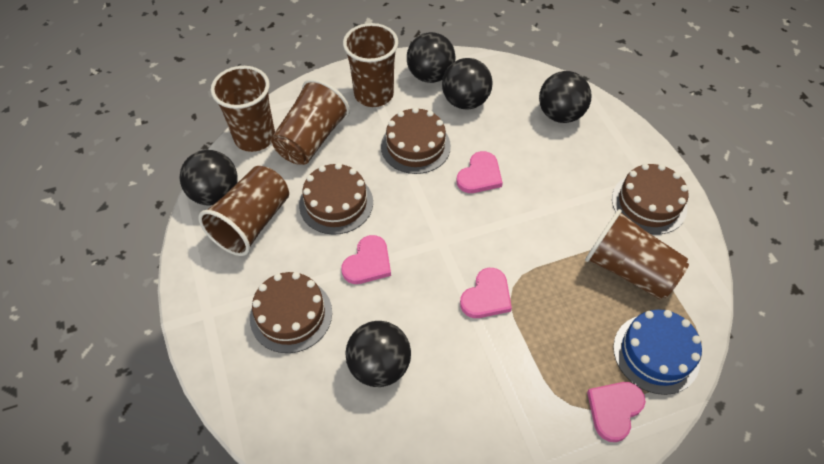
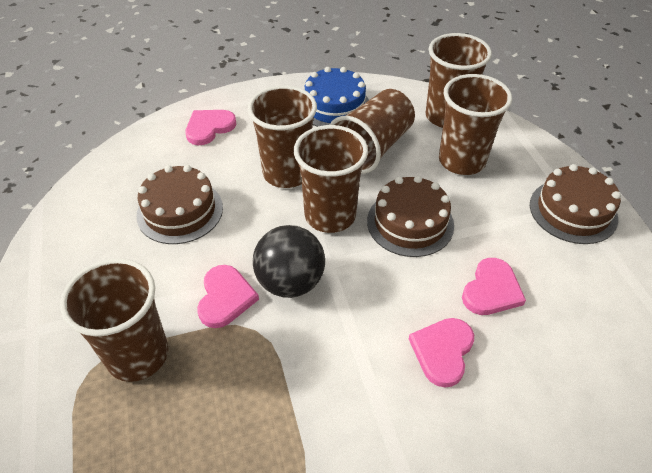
black ball: 5 -> 1
brown cake: 4 -> 3
brown cup: 5 -> 6

